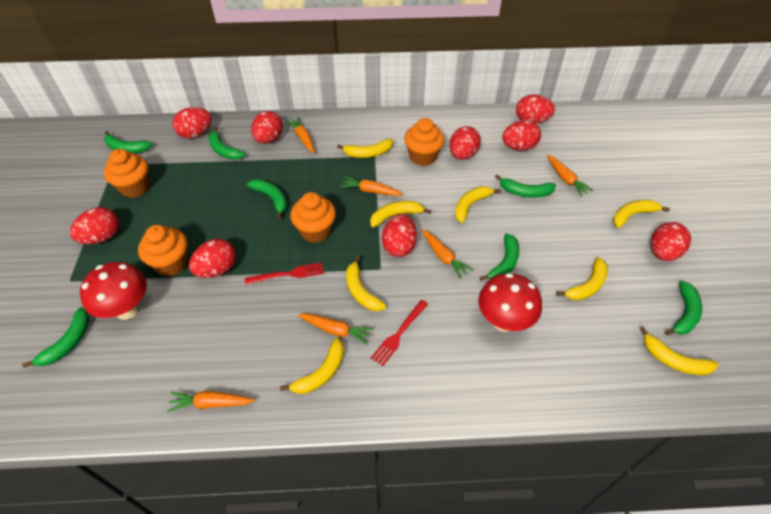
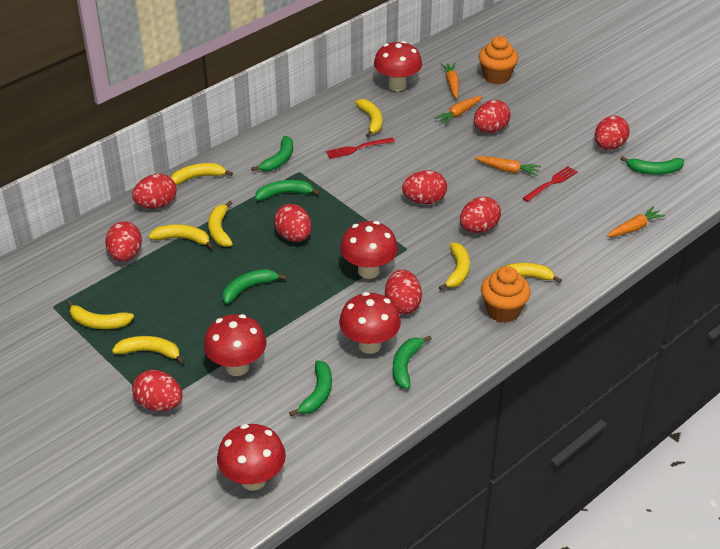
green banana: 7 -> 6
orange carrot: 6 -> 4
orange cupcake: 4 -> 2
red mushroom: 2 -> 5

